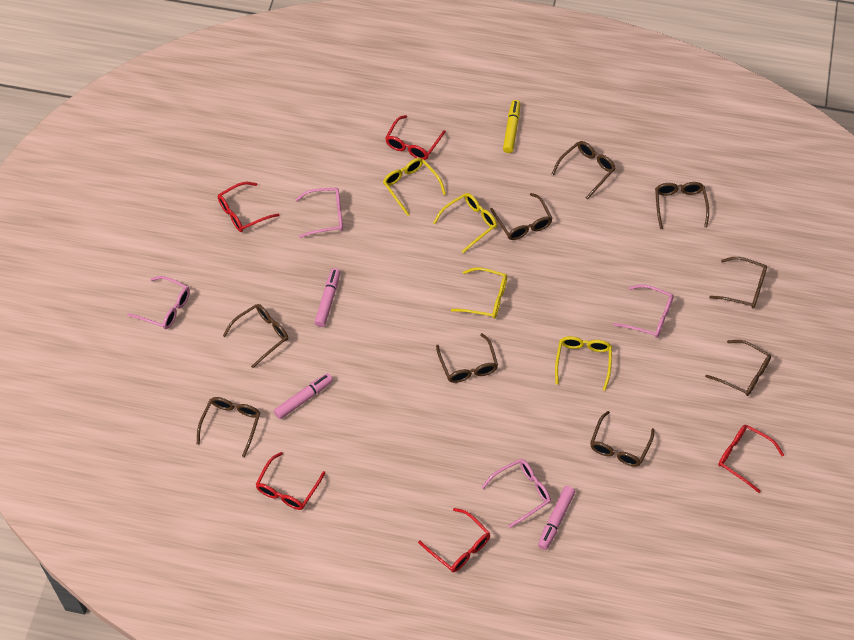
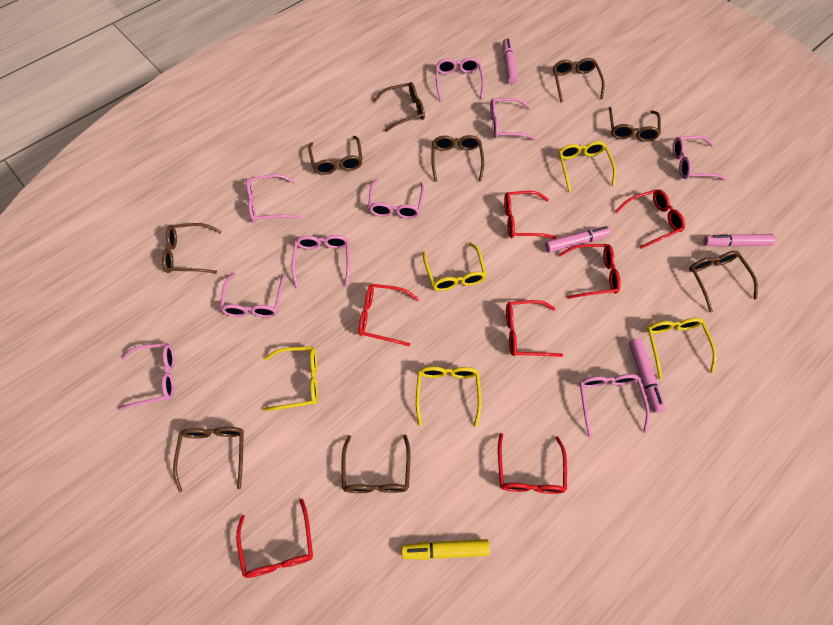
pink glasses: 4 -> 9
pink marker: 3 -> 4
red glasses: 5 -> 7
yellow glasses: 4 -> 5

